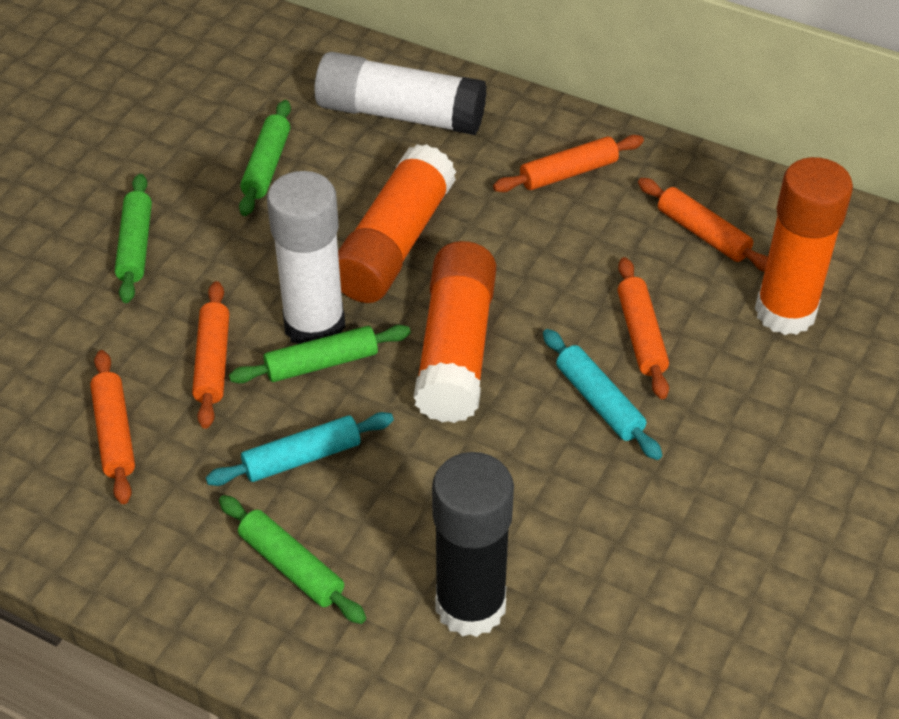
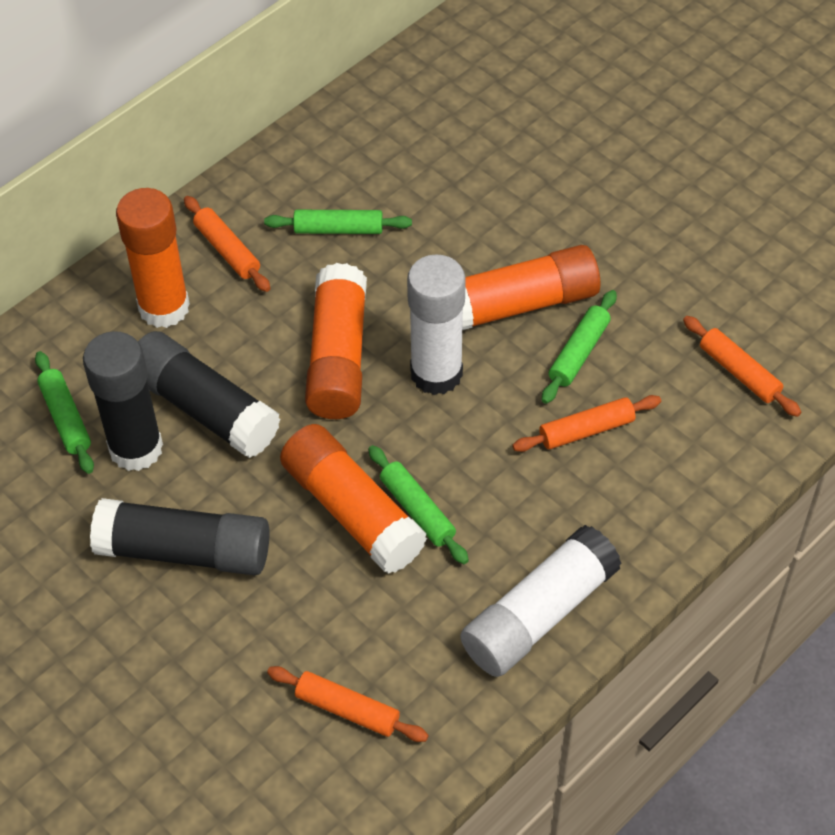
black glue stick: 1 -> 3
orange glue stick: 3 -> 4
orange rolling pin: 5 -> 4
turquoise rolling pin: 2 -> 0

